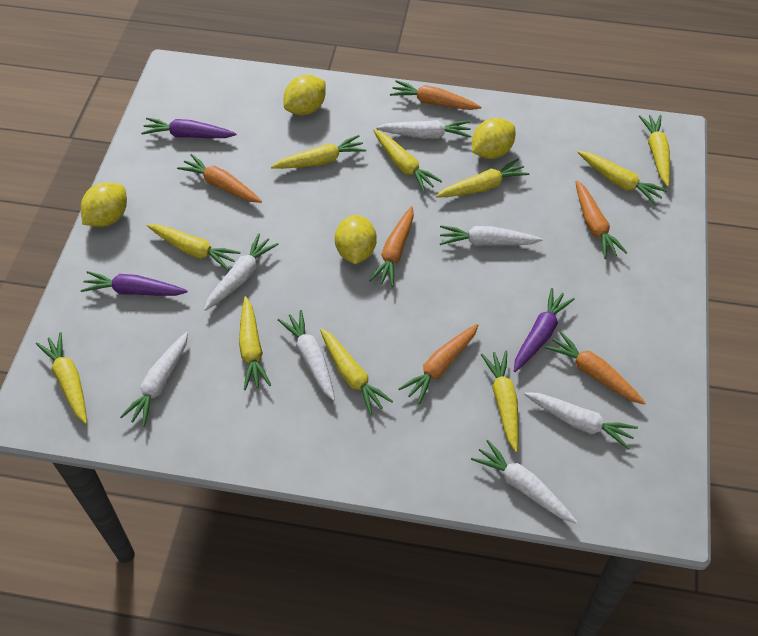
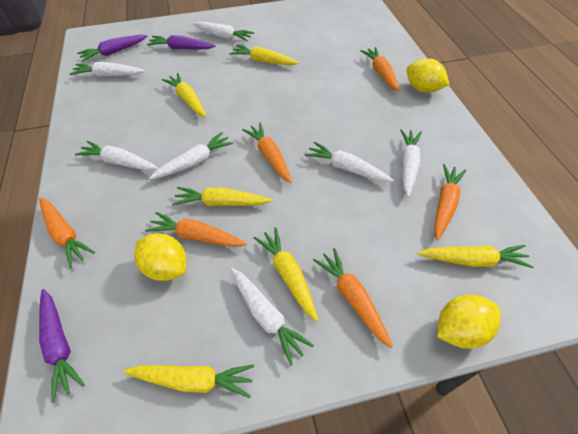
yellow carrot: 10 -> 6
yellow lemon: 4 -> 3

